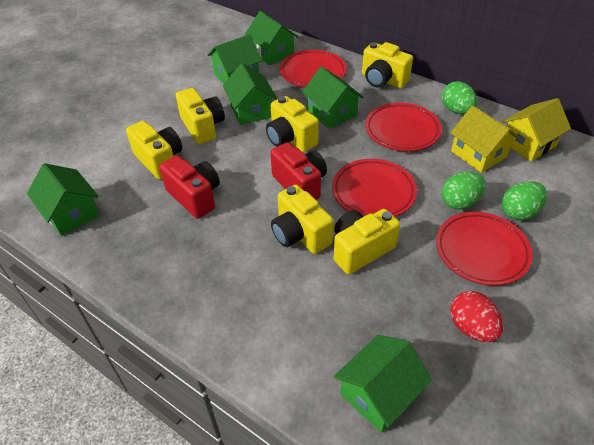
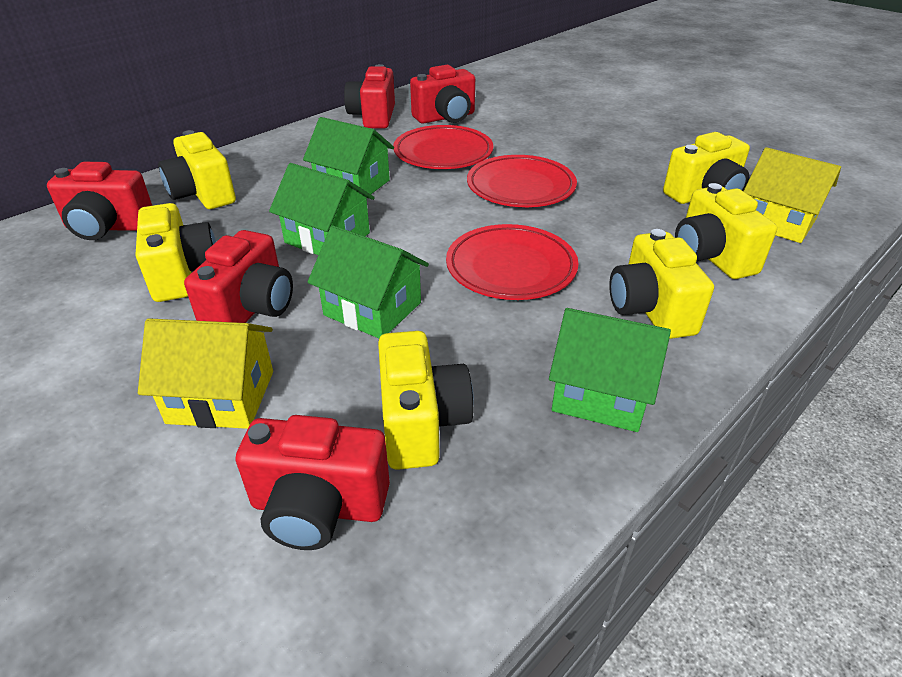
green egg: 3 -> 0
green house: 6 -> 4
red camera: 2 -> 5
red egg: 1 -> 0
red plate: 4 -> 3

